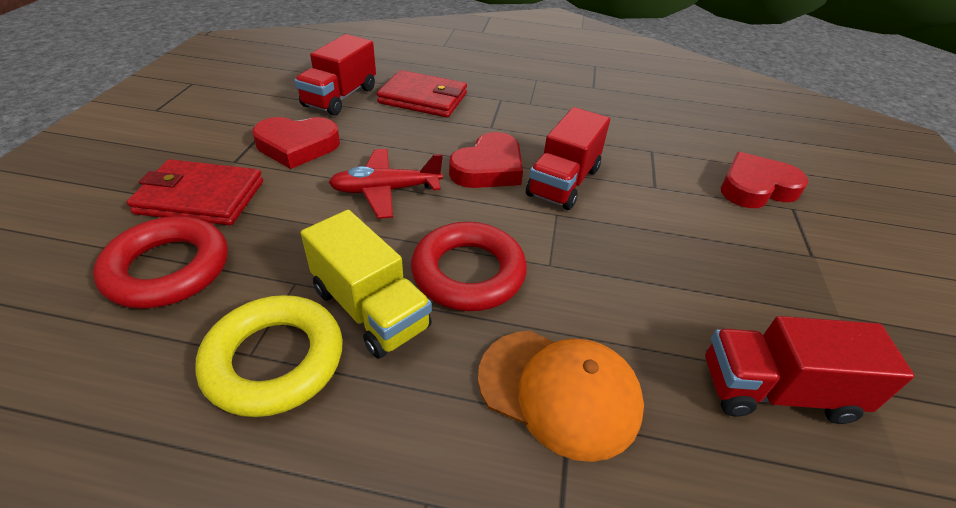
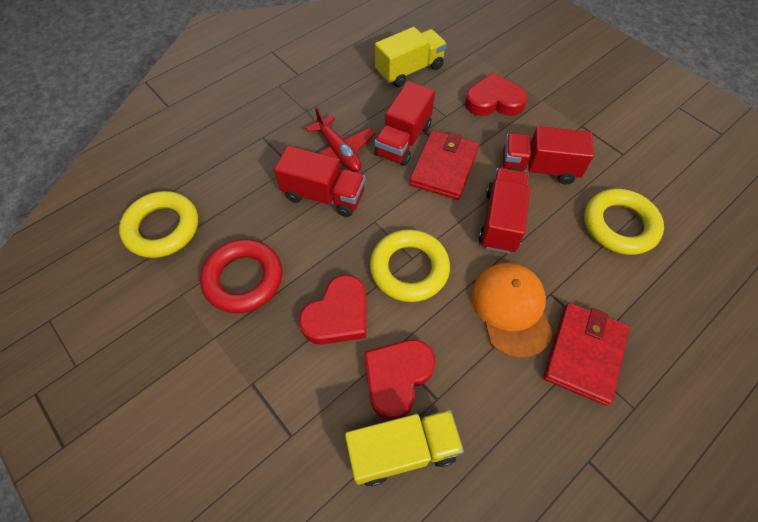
red ring: 2 -> 1
red truck: 3 -> 4
yellow ring: 1 -> 3
yellow truck: 1 -> 2

